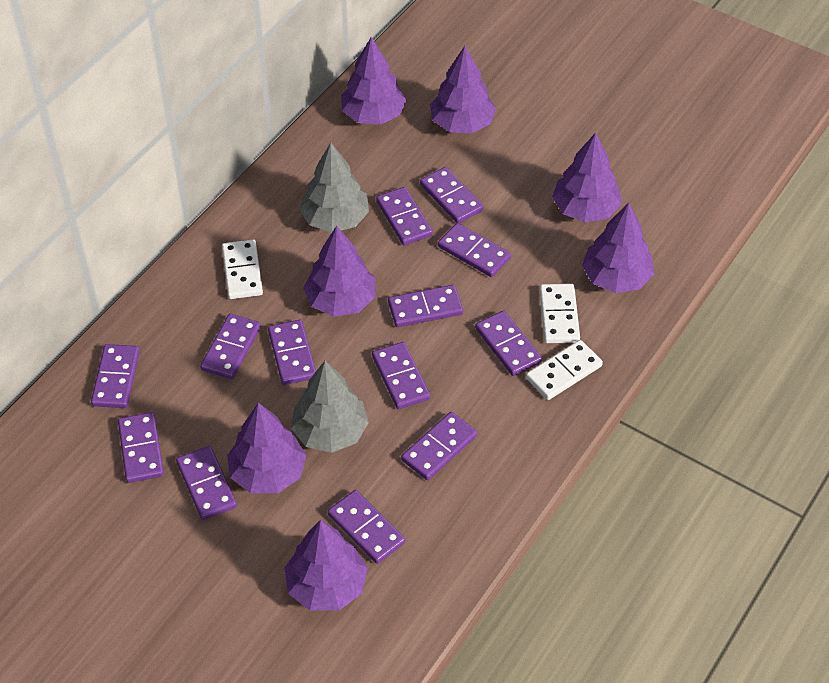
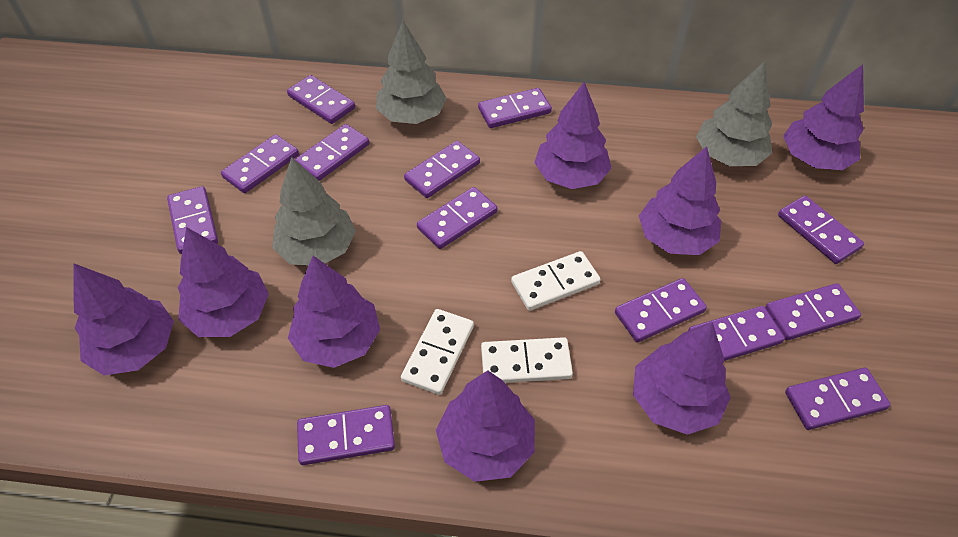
grey tree: 2 -> 3
purple tree: 7 -> 8

